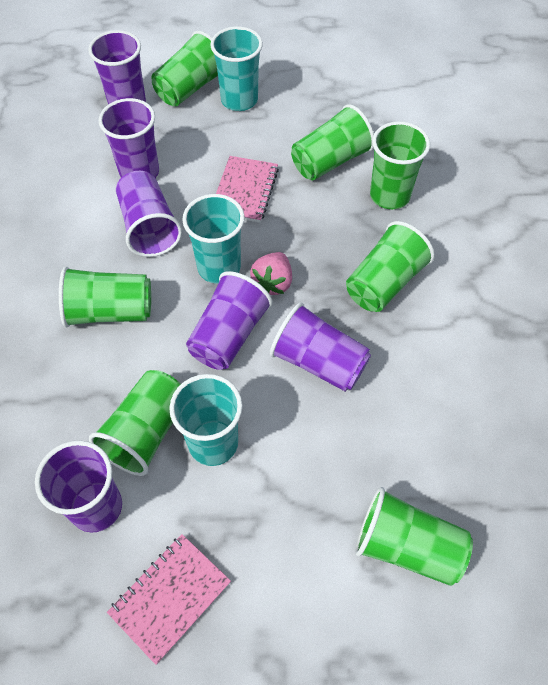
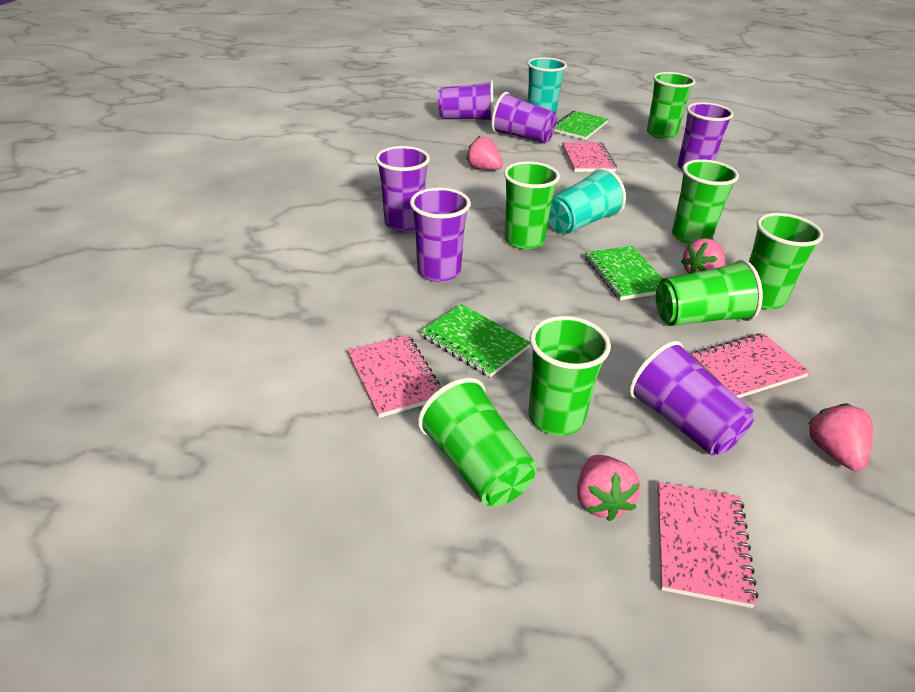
green notebook: 0 -> 3
pink notebook: 2 -> 4
pink strawberry: 1 -> 4
turquoise cup: 3 -> 2

